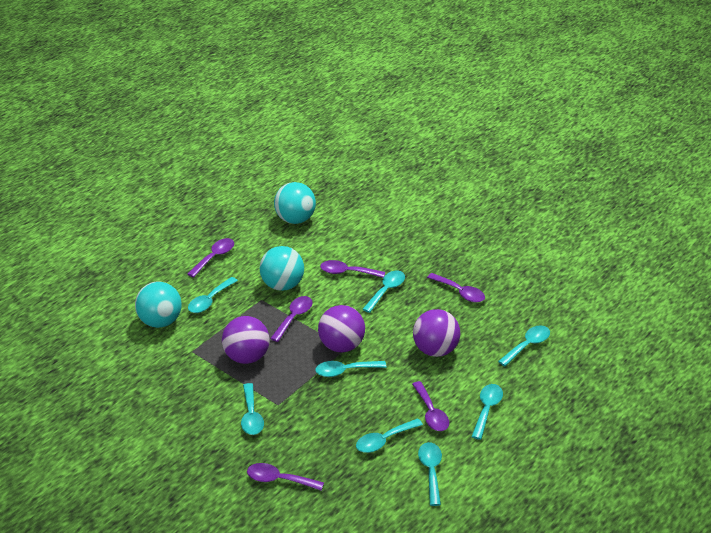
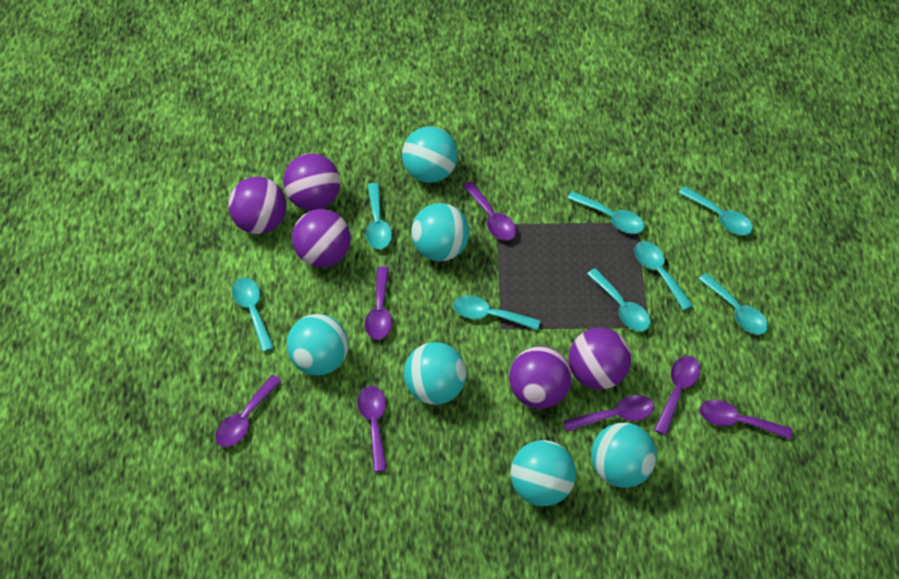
purple ball: 3 -> 5
purple spoon: 6 -> 7
turquoise ball: 3 -> 6

